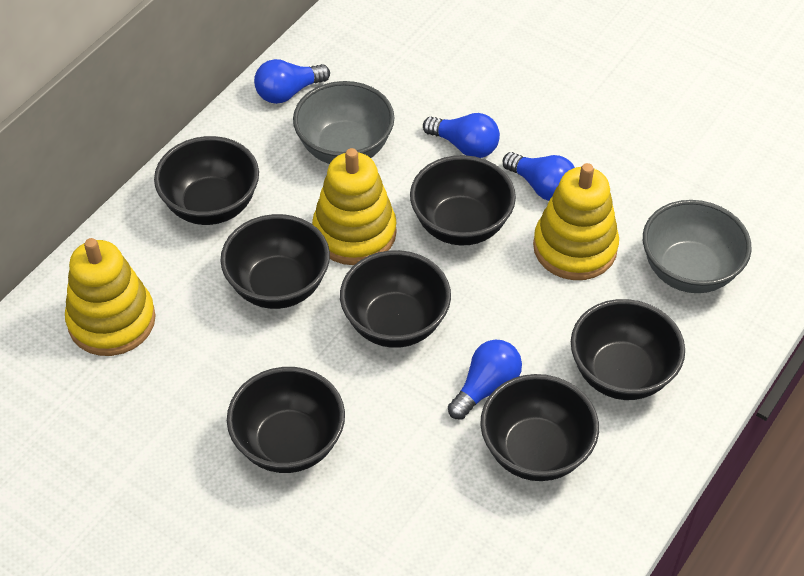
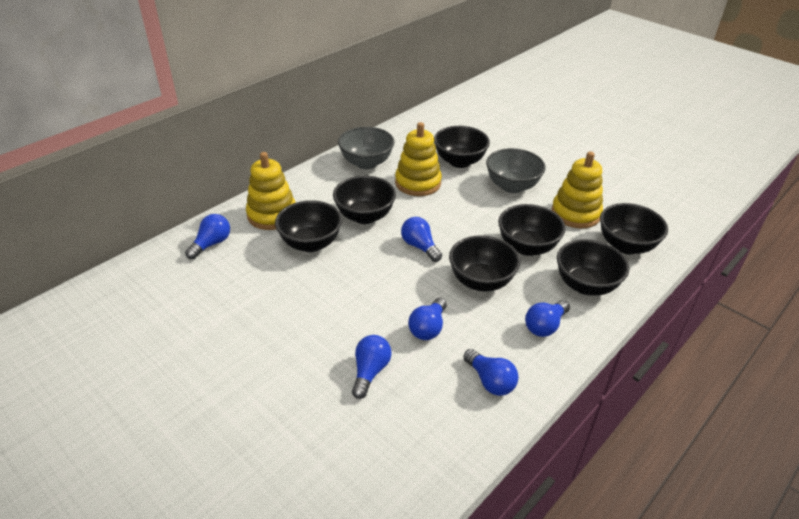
blue light bulb: 4 -> 6

